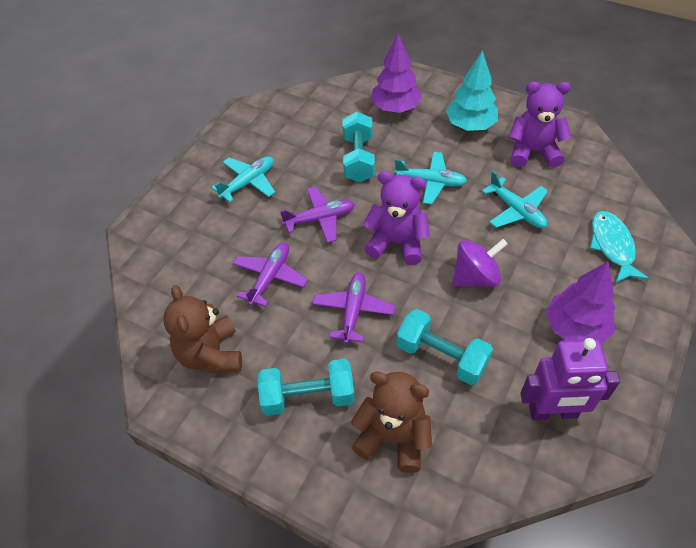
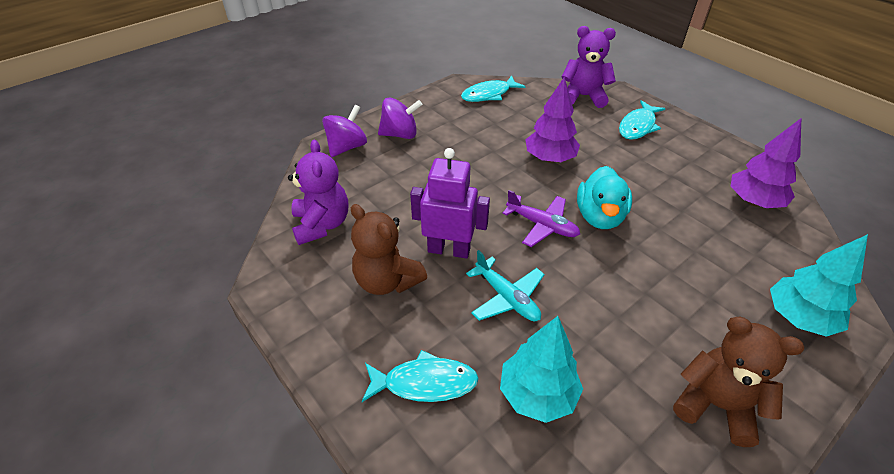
purple plane: 3 -> 1
purple spinning top: 1 -> 2
turquoise duck: 0 -> 1
turquoise dumbbell: 3 -> 0
turquoise fish: 1 -> 3
turquoise plane: 3 -> 1
turquoise tree: 1 -> 2

